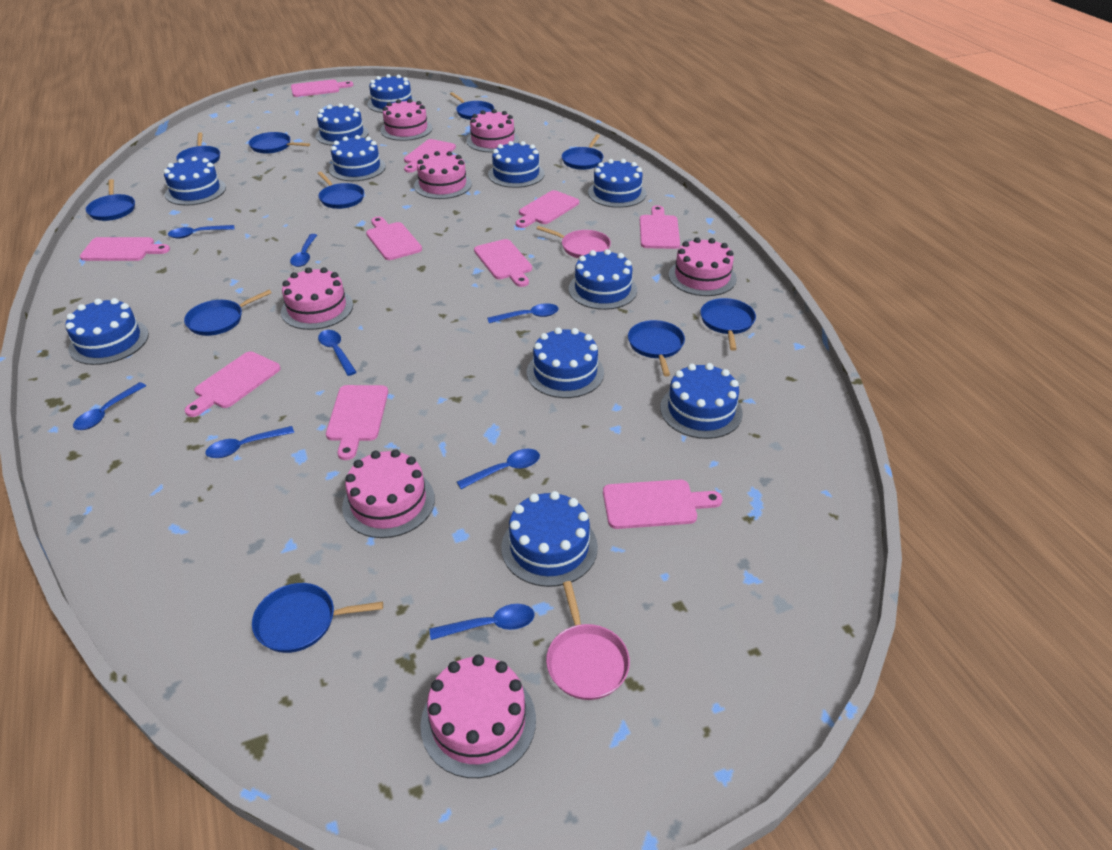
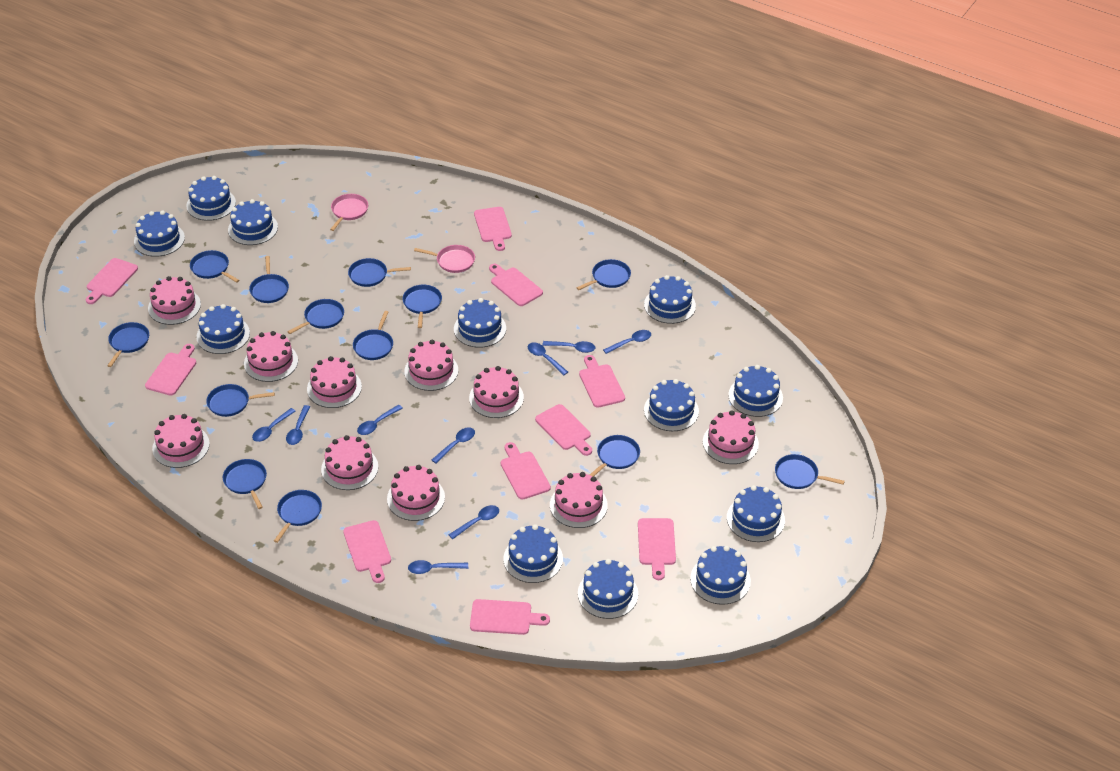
blue cake: 11 -> 12
blue pan: 10 -> 13
blue spoon: 8 -> 9
pink cake: 7 -> 10

